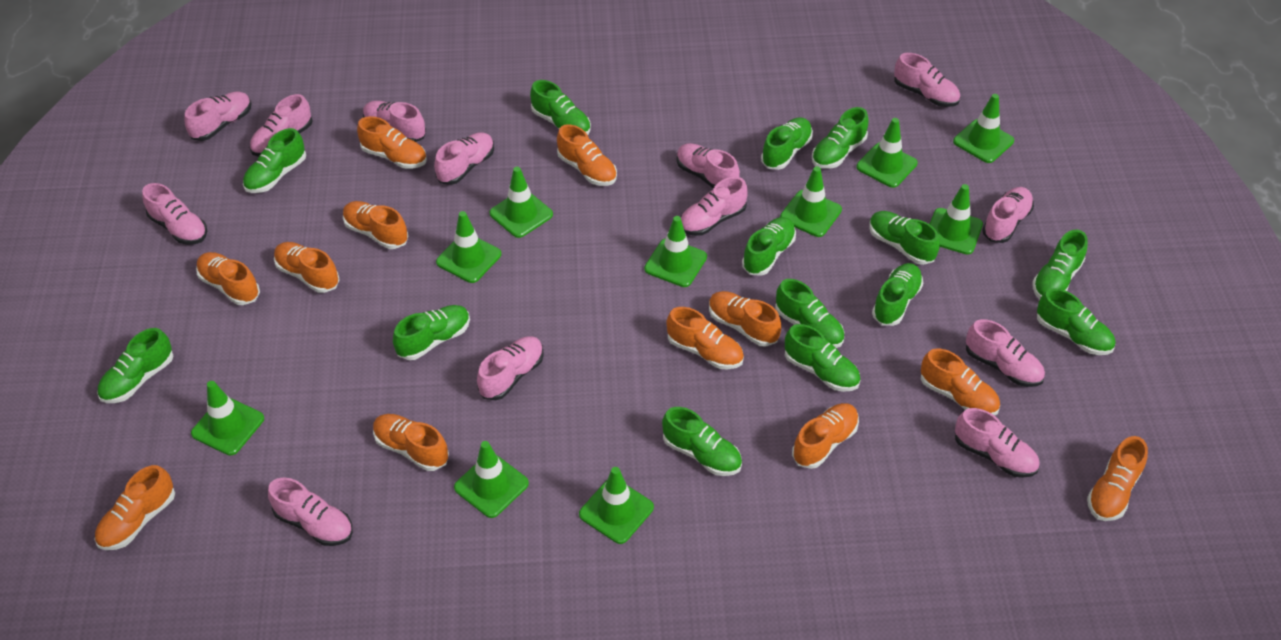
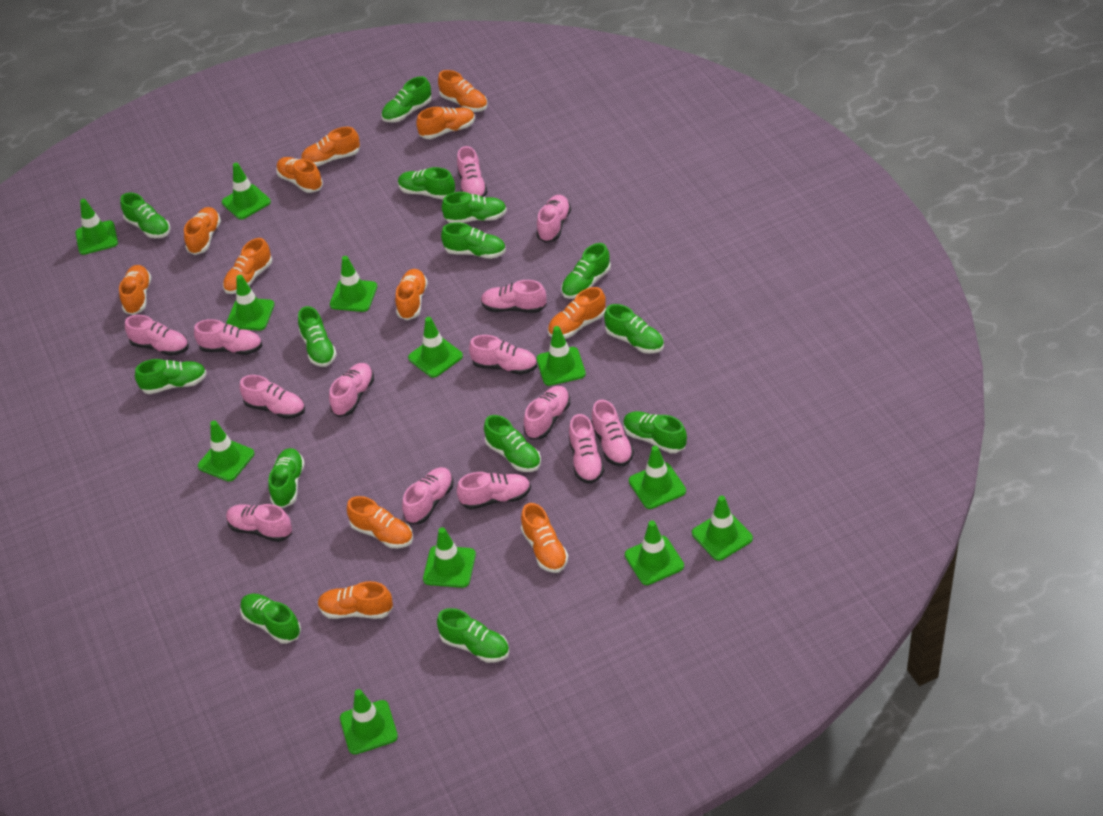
green traffic cone: 10 -> 12
pink shoe: 13 -> 14

